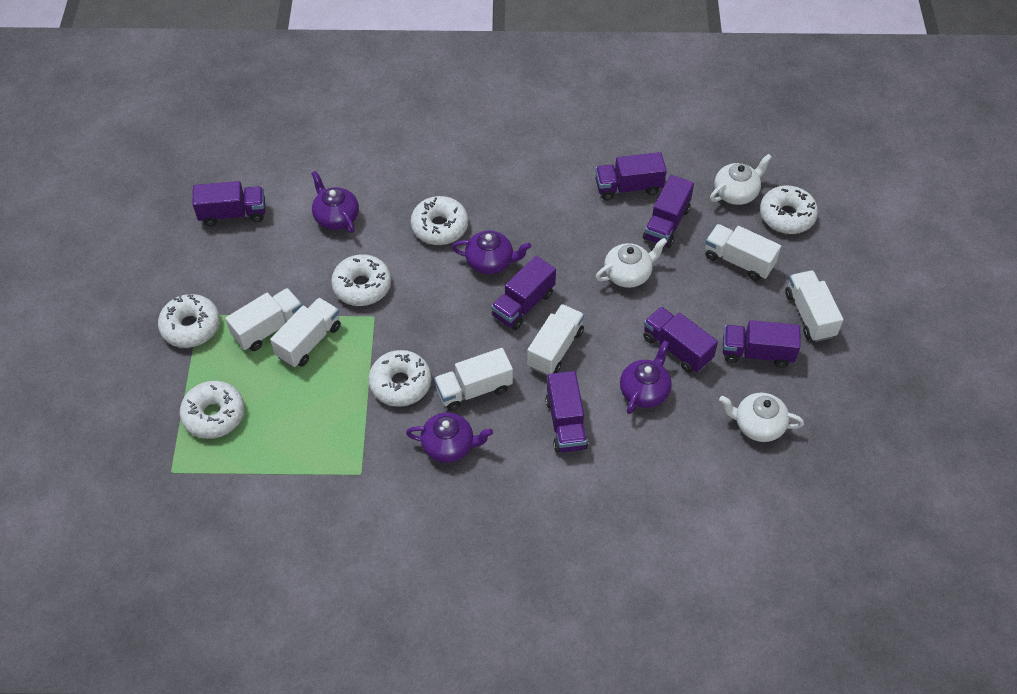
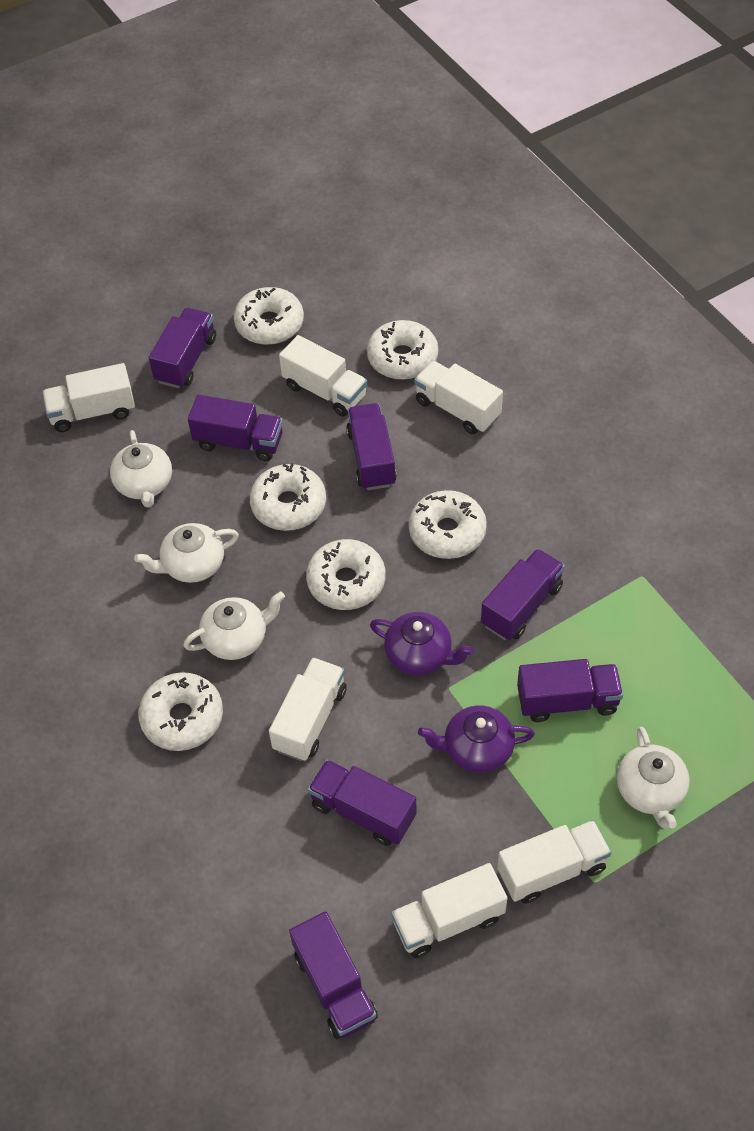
purple teapot: 4 -> 2
white teapot: 3 -> 4

